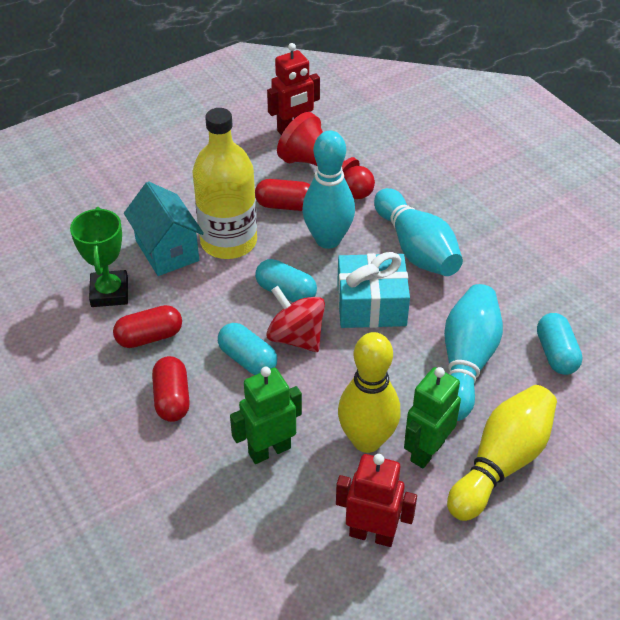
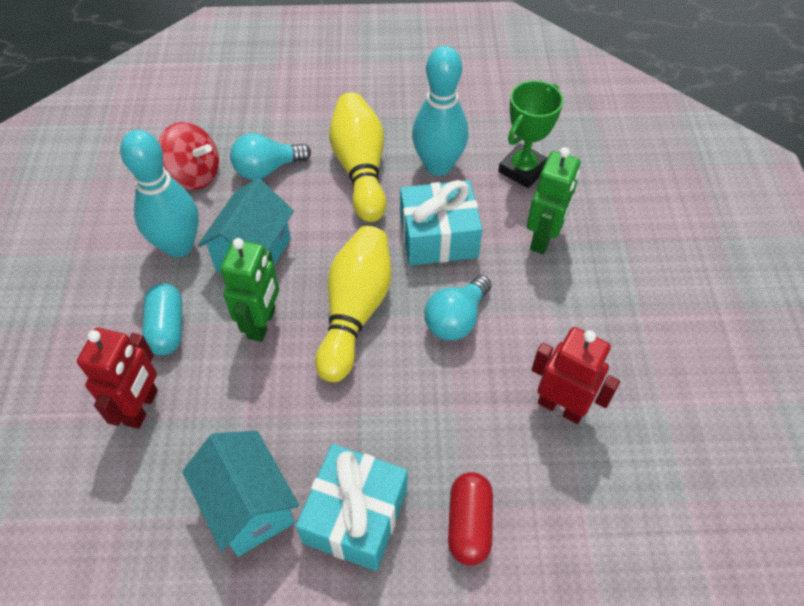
red capsule: 3 -> 1
red pawn: 1 -> 0
turquoise bowling pin: 3 -> 2
turquoise capsule: 3 -> 1
turquoise gift: 1 -> 2
turquoise house: 1 -> 2
turquoise light bulb: 0 -> 2
yellow bottle: 1 -> 0

